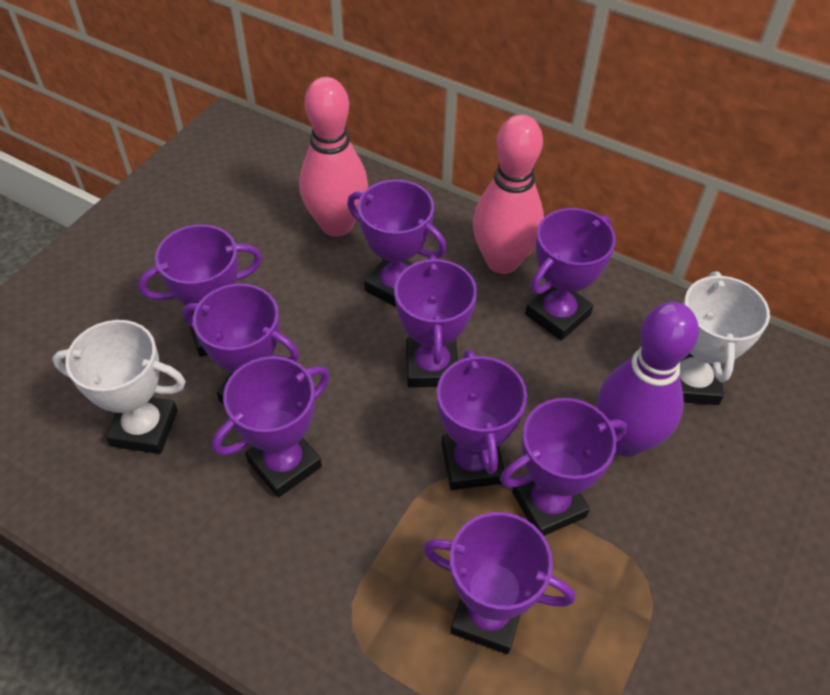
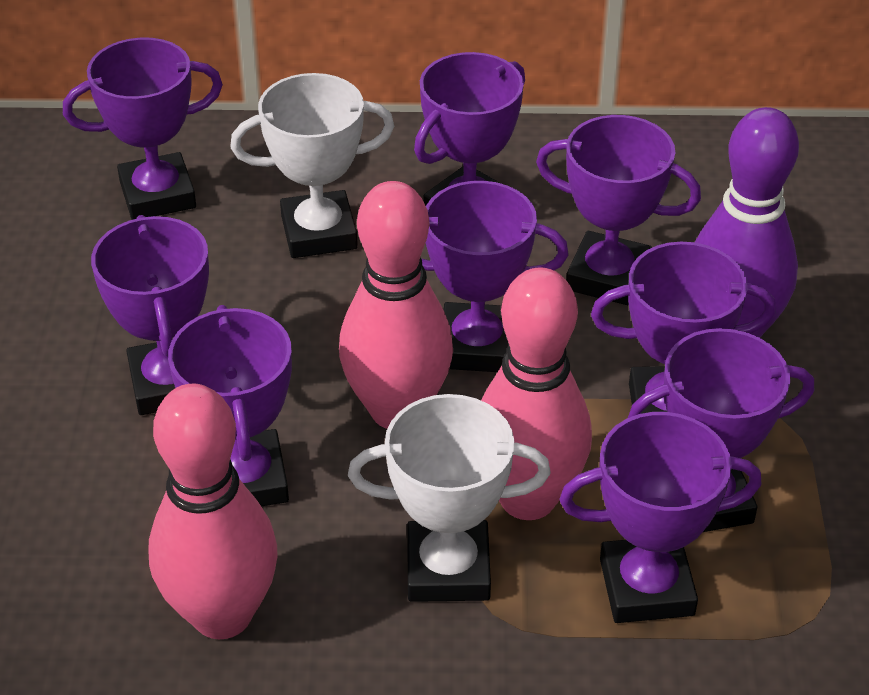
pink bowling pin: 2 -> 3

